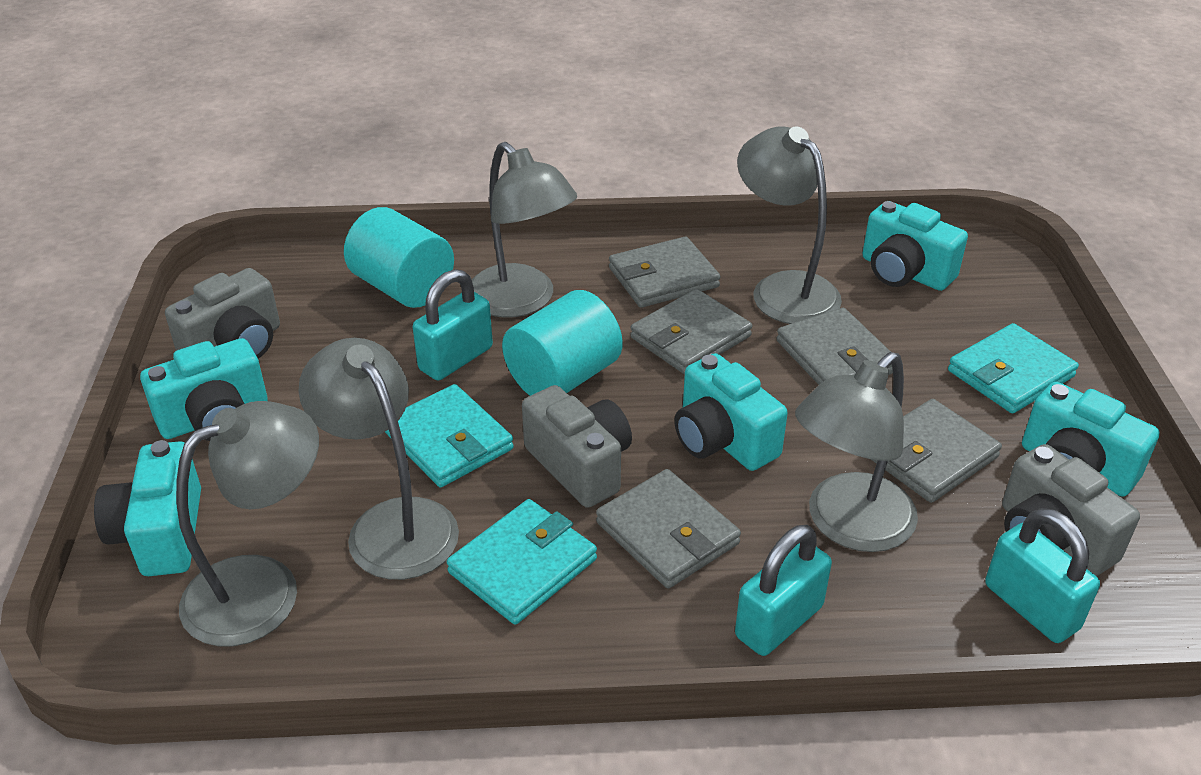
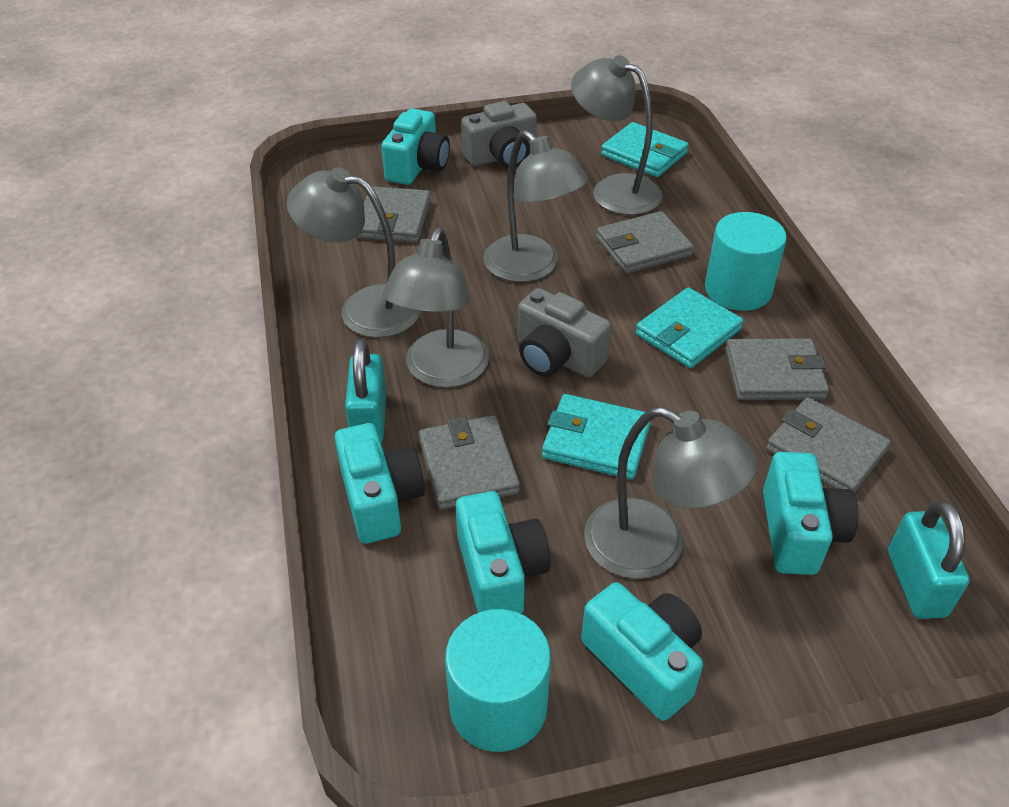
grey camera: 3 -> 2
turquoise padlock: 3 -> 2

